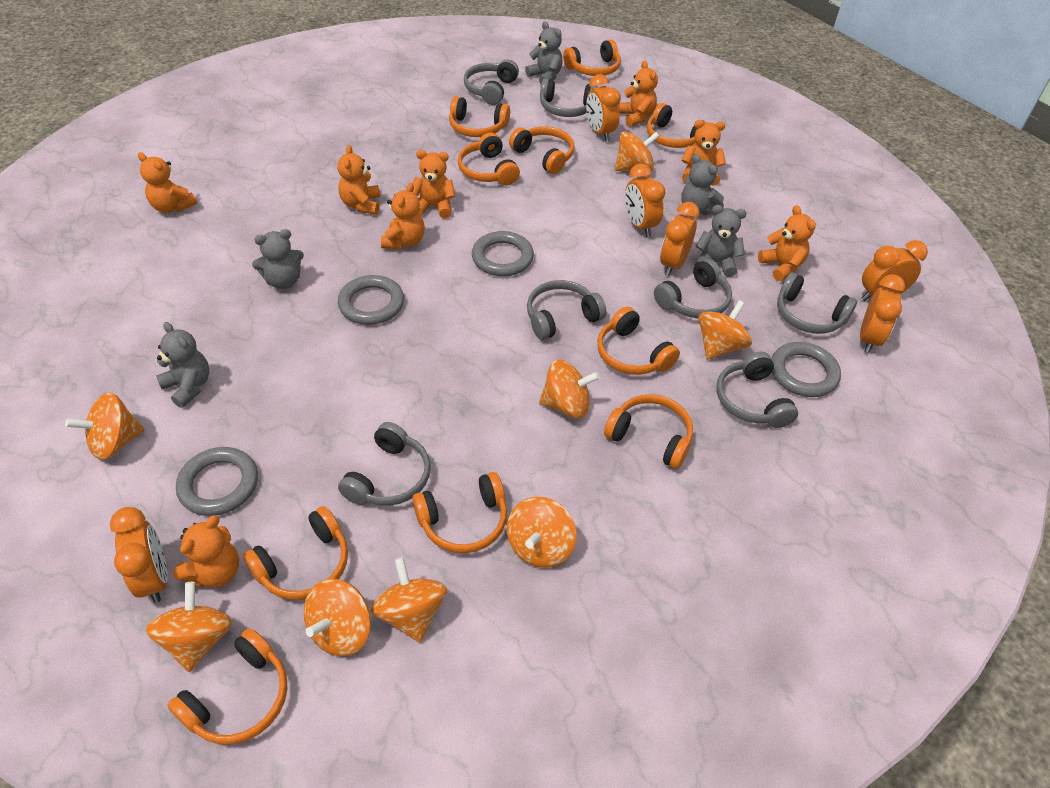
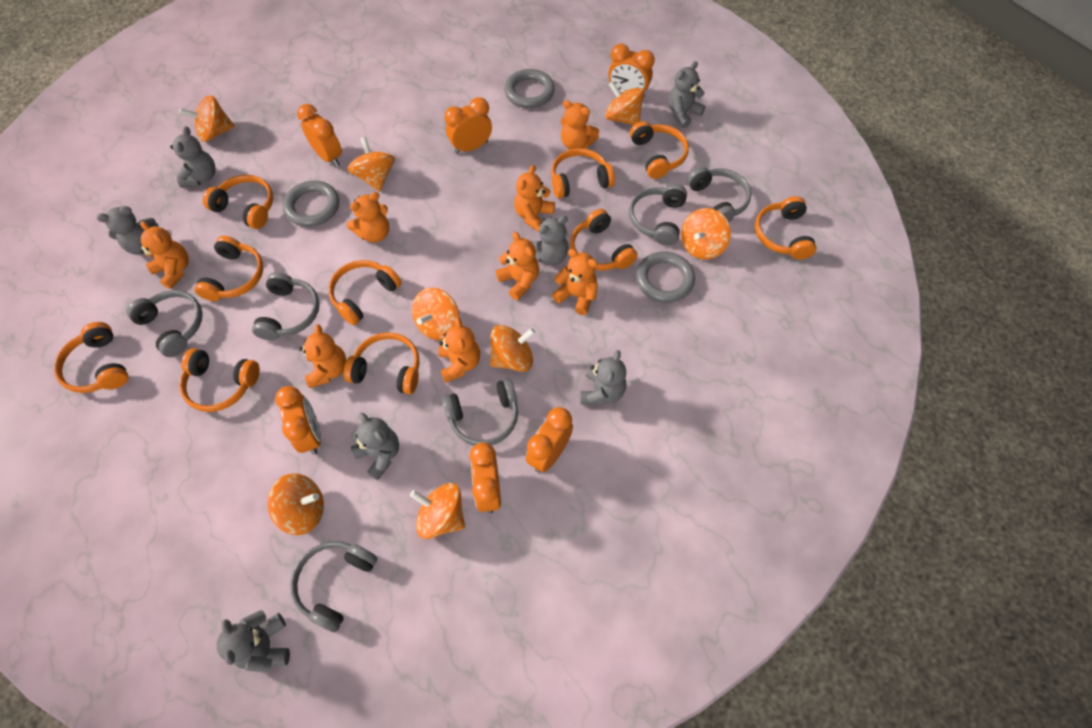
grey headphones: 7 -> 6
grey ring: 4 -> 3
grey teddy bear: 5 -> 7

